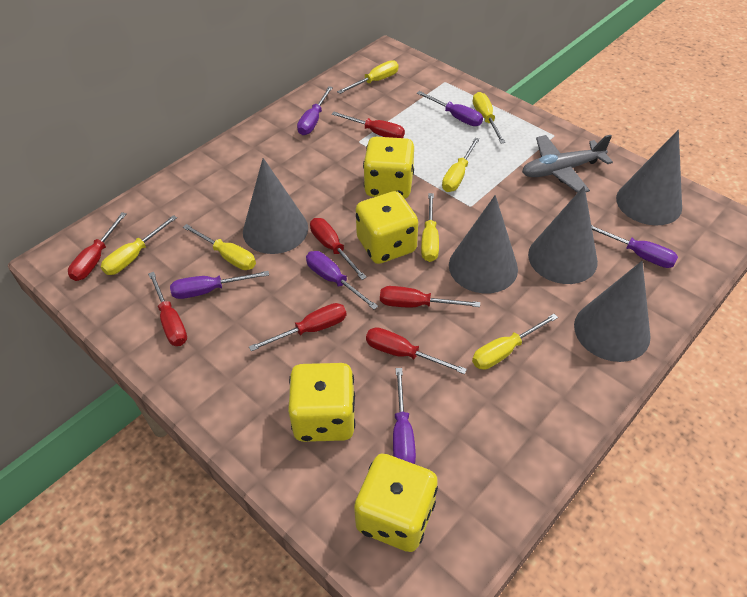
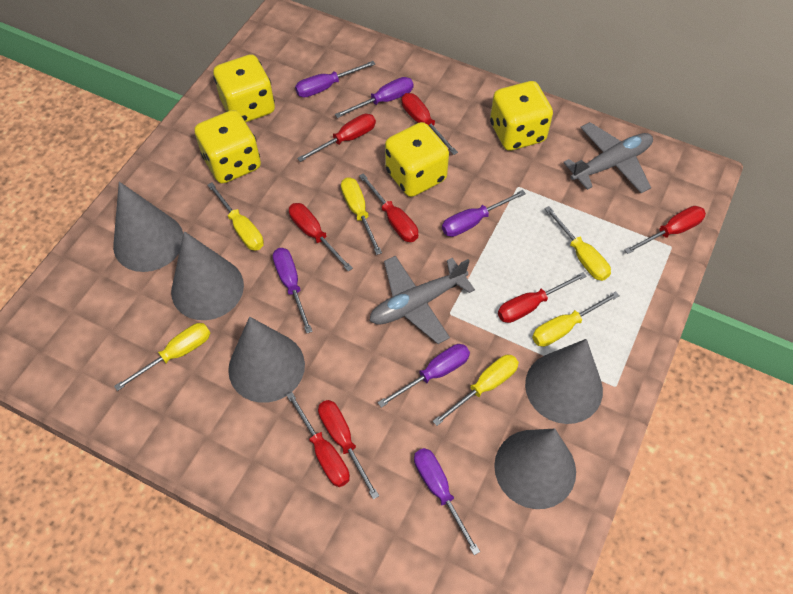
grey plane: 1 -> 2
red screwdriver: 7 -> 8
yellow screwdriver: 7 -> 6

